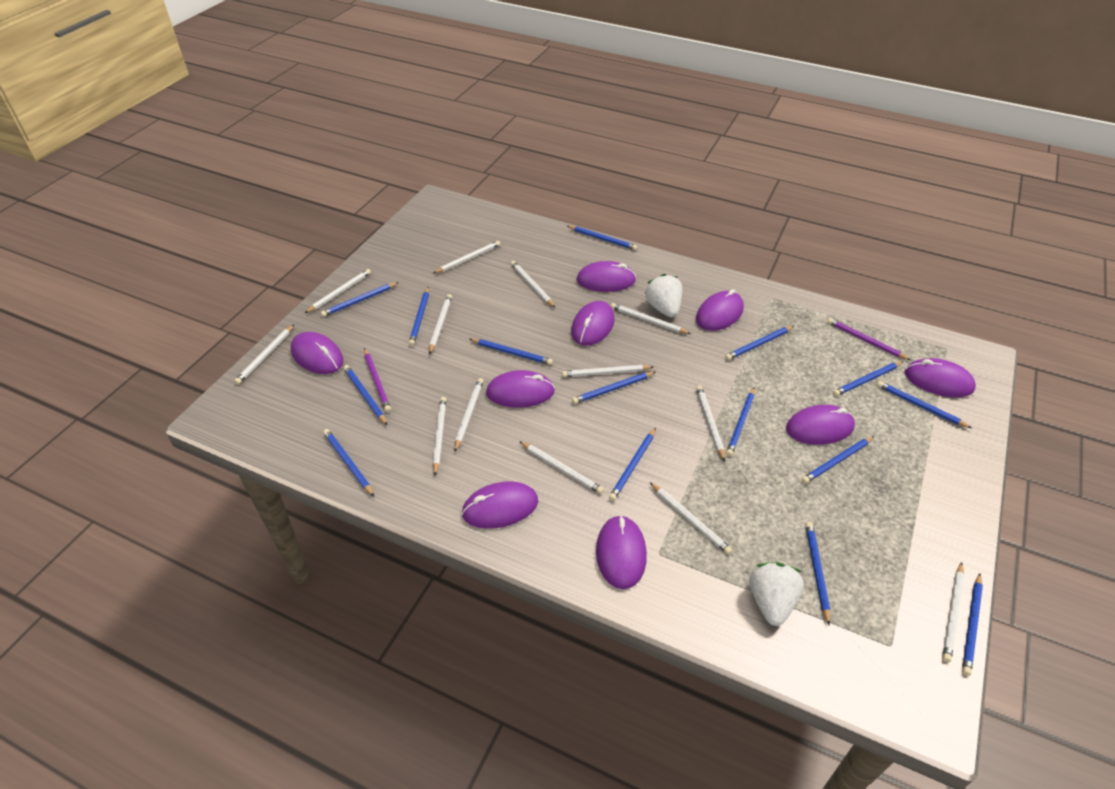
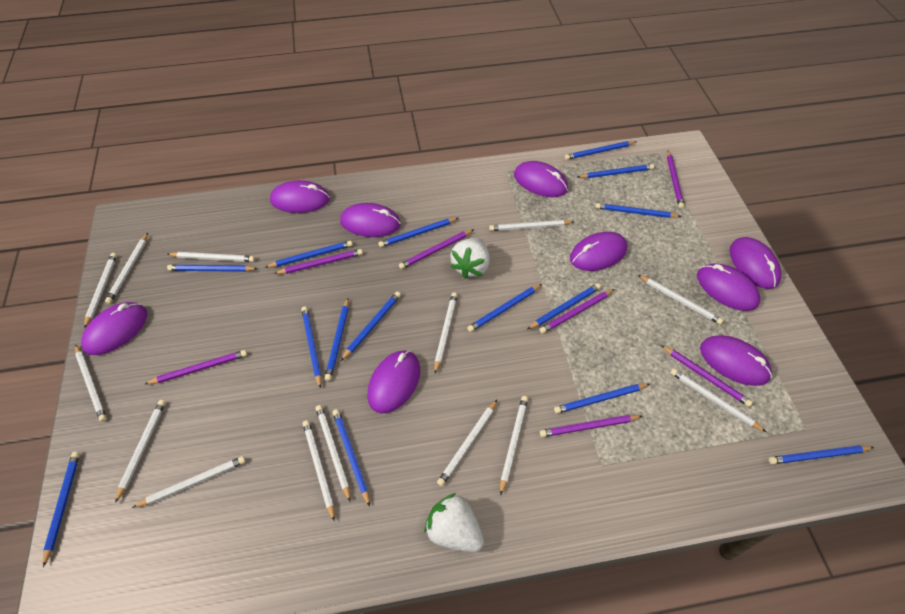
purple pencil: 2 -> 7
white pencil: 13 -> 14

